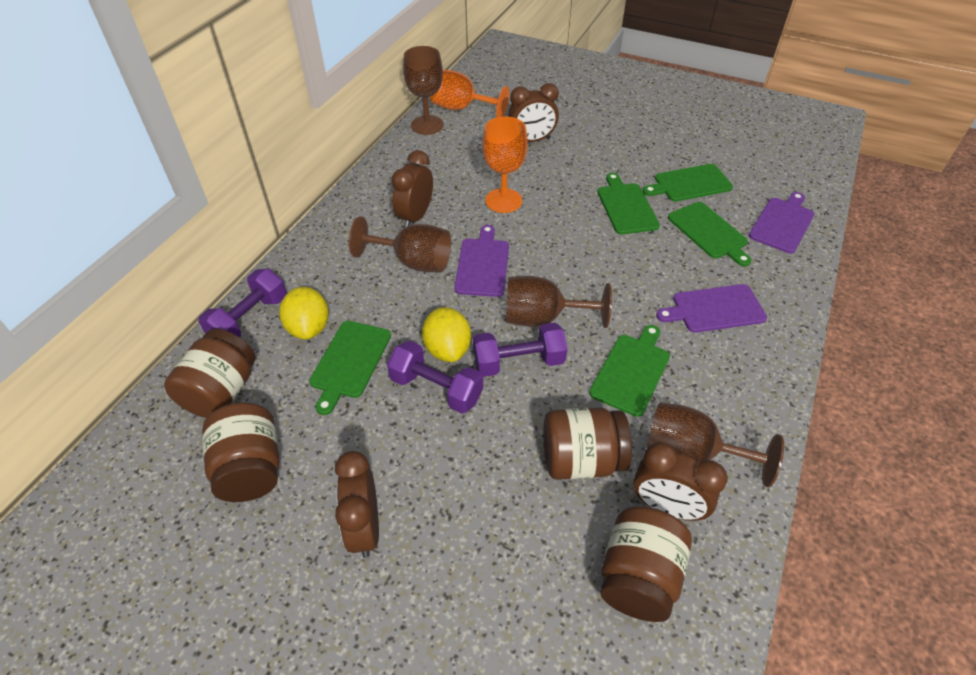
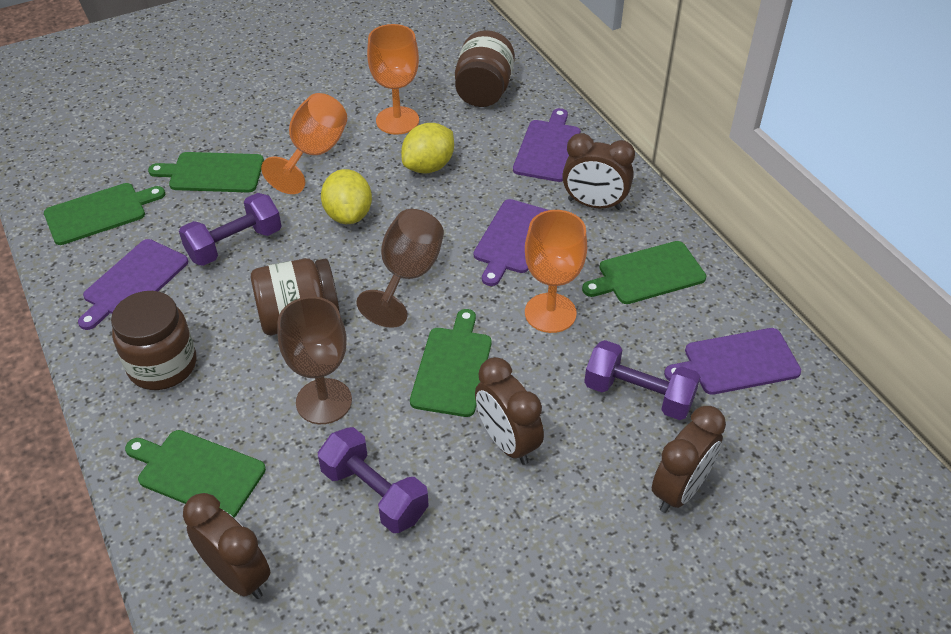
brown goblet: 4 -> 2
brown jar: 4 -> 3
orange goblet: 2 -> 3
purple cutting board: 3 -> 4

